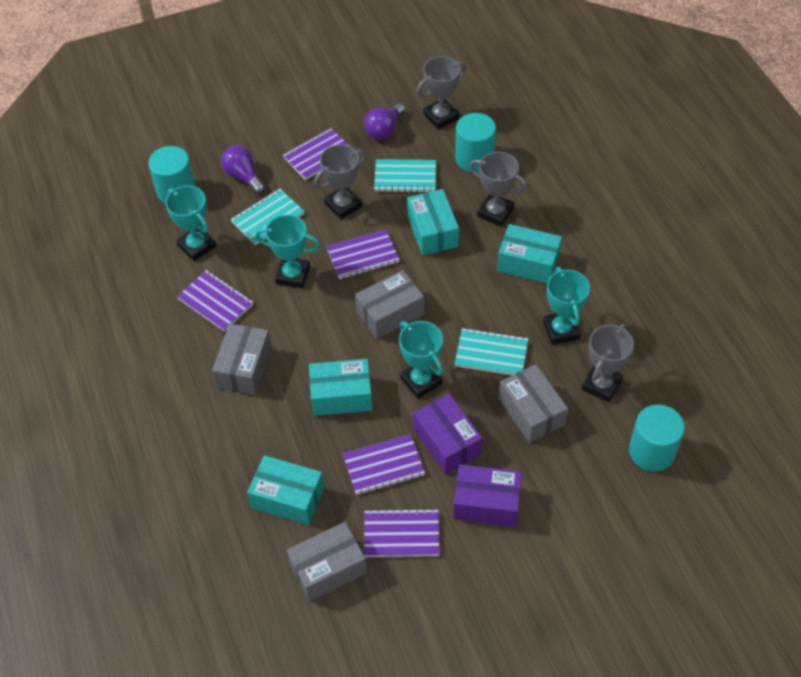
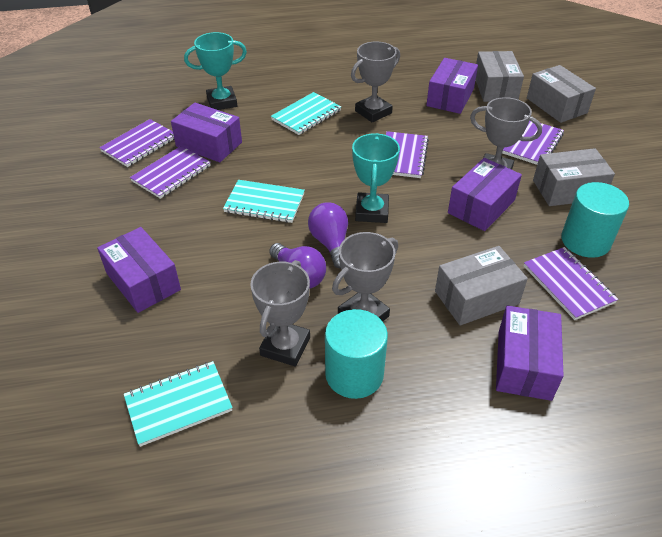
purple box: 2 -> 5
turquoise box: 4 -> 0
turquoise cylinder: 3 -> 2
turquoise trophy: 4 -> 2

